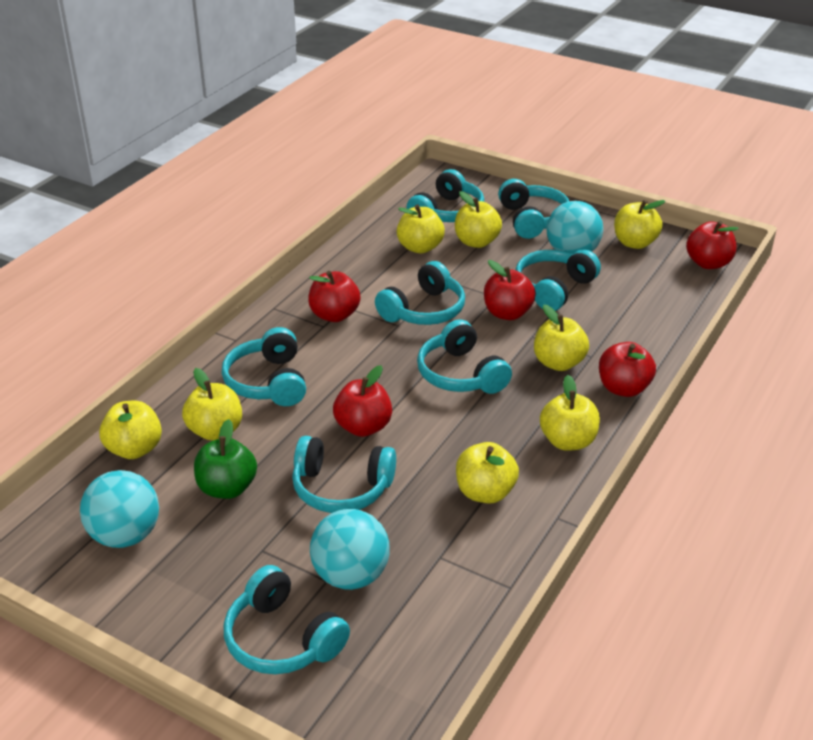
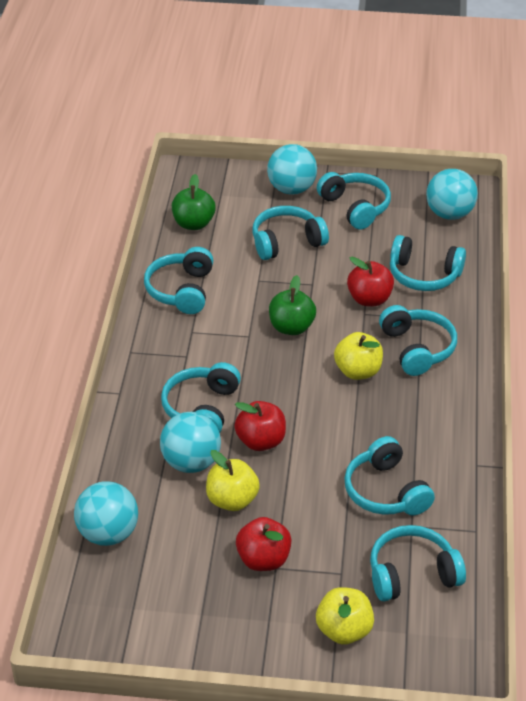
green apple: 1 -> 2
red apple: 5 -> 3
turquoise ball: 3 -> 4
yellow apple: 8 -> 3

